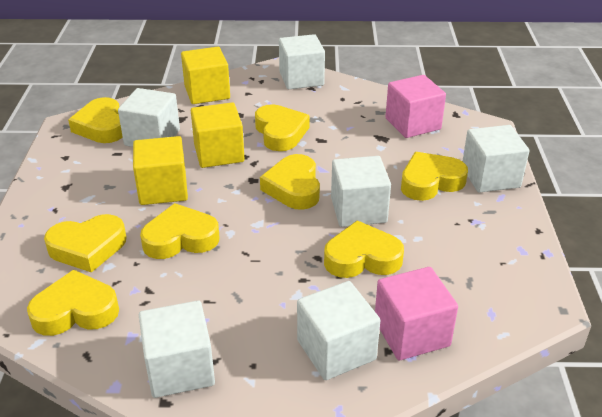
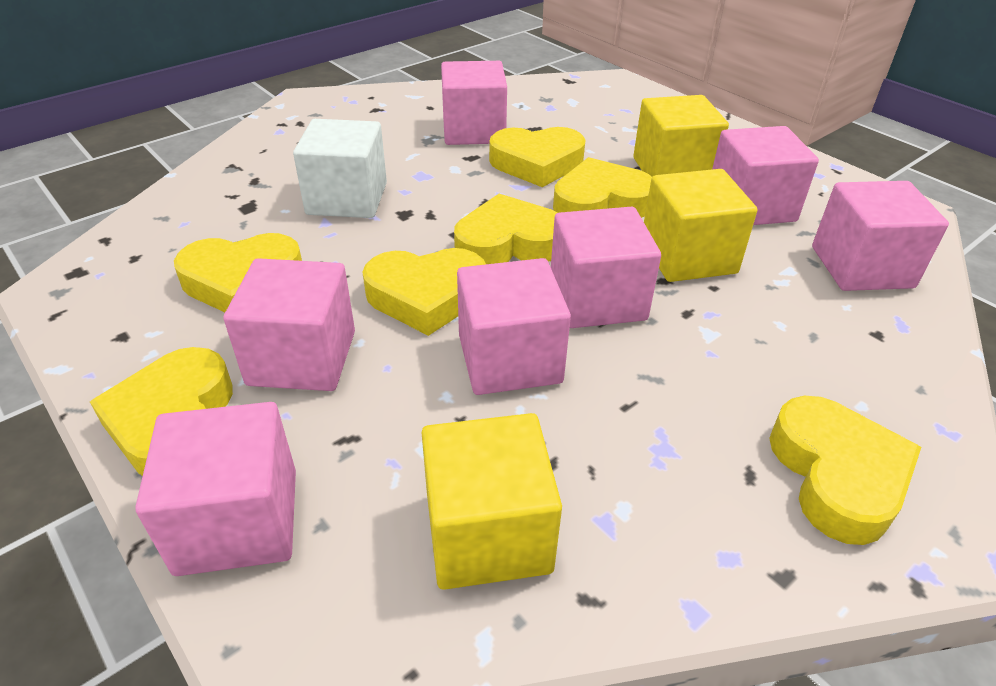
pink cube: 2 -> 7
white cube: 6 -> 1
yellow heart: 8 -> 7

